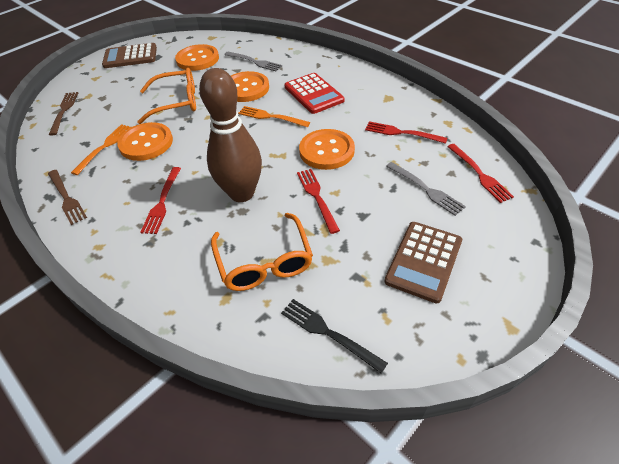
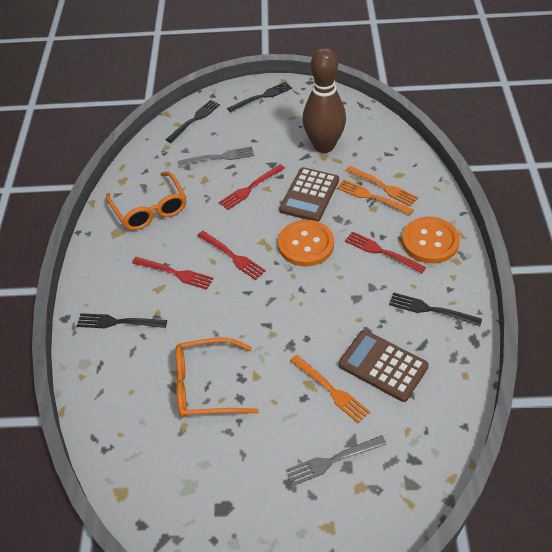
black fork: 1 -> 4
brown fork: 2 -> 0
orange button: 4 -> 2
orange fork: 2 -> 3
red calculator: 1 -> 0

